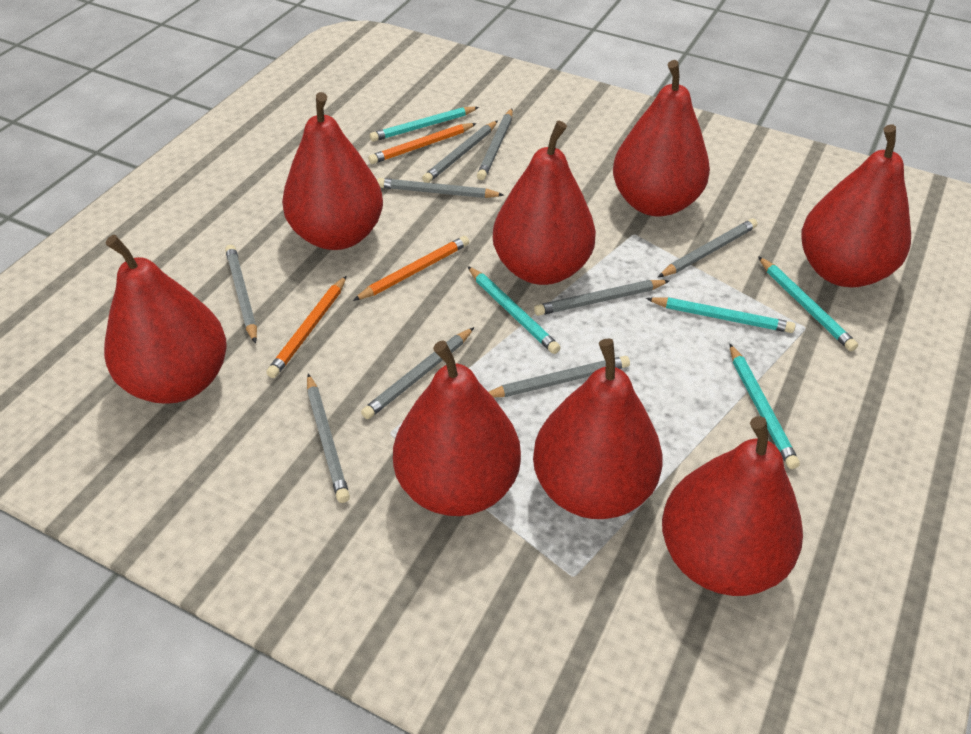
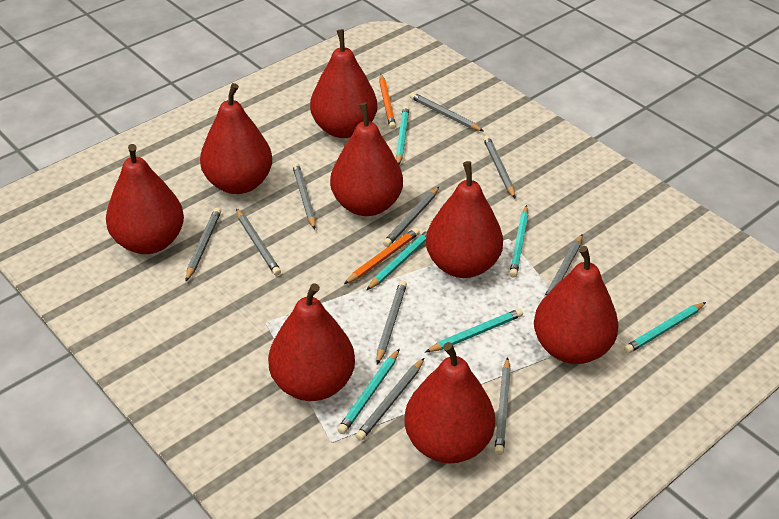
grey pencil: 9 -> 10
orange pencil: 3 -> 2
turquoise pencil: 5 -> 6

